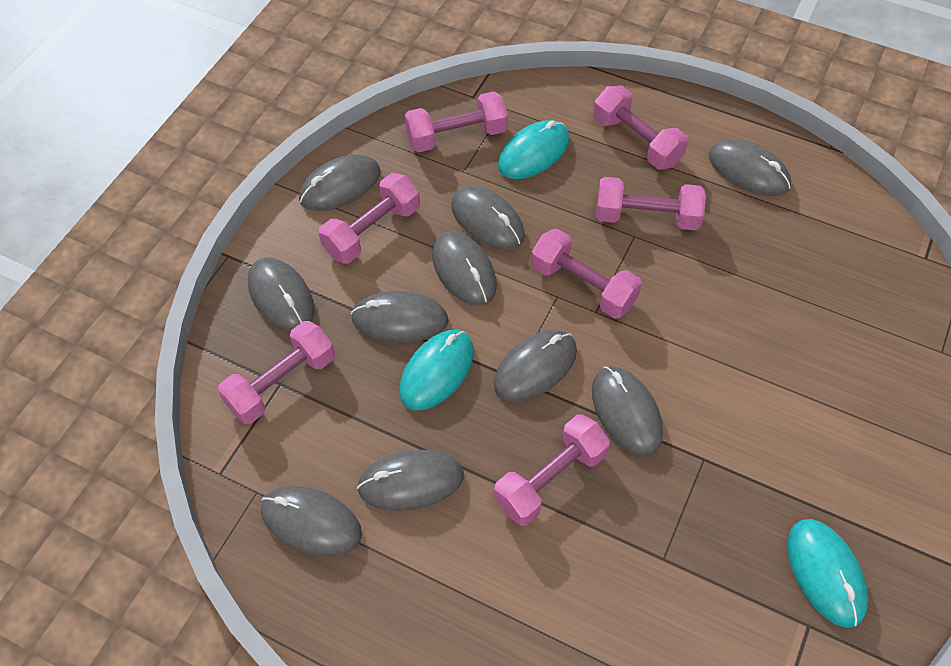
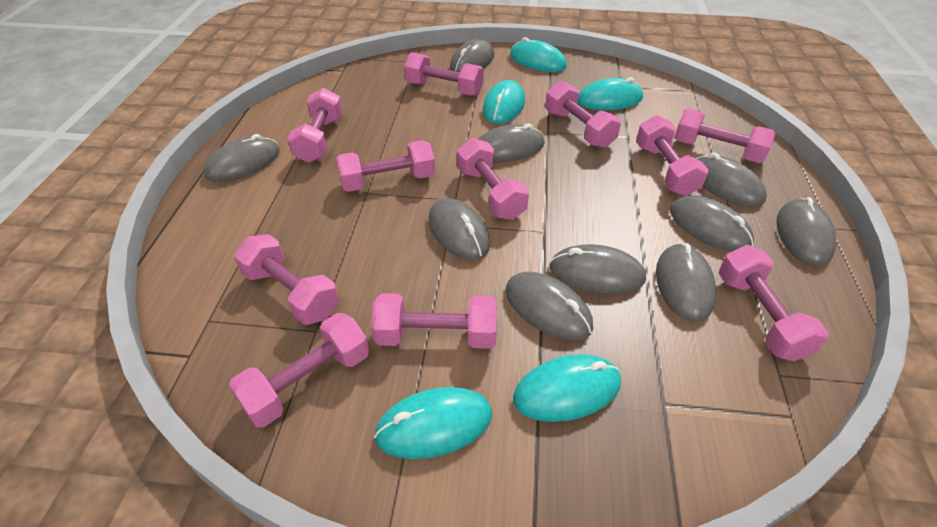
pink dumbbell: 7 -> 11
turquoise mouse: 3 -> 5

